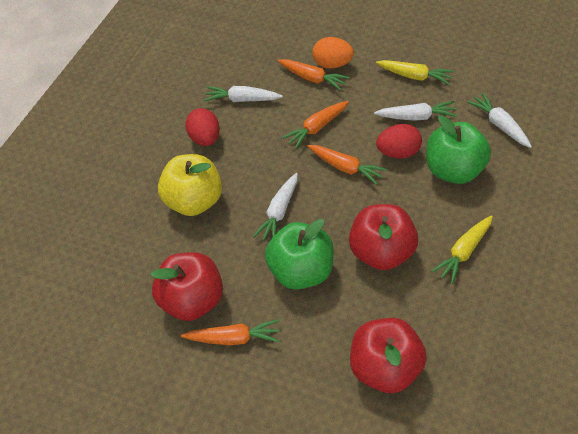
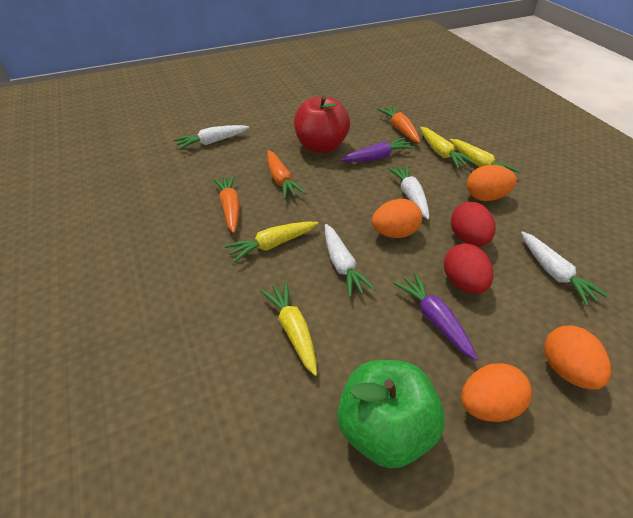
green apple: 2 -> 1
orange carrot: 4 -> 3
orange egg: 1 -> 4
purple carrot: 0 -> 2
red apple: 3 -> 1
yellow apple: 1 -> 0
yellow carrot: 2 -> 4

